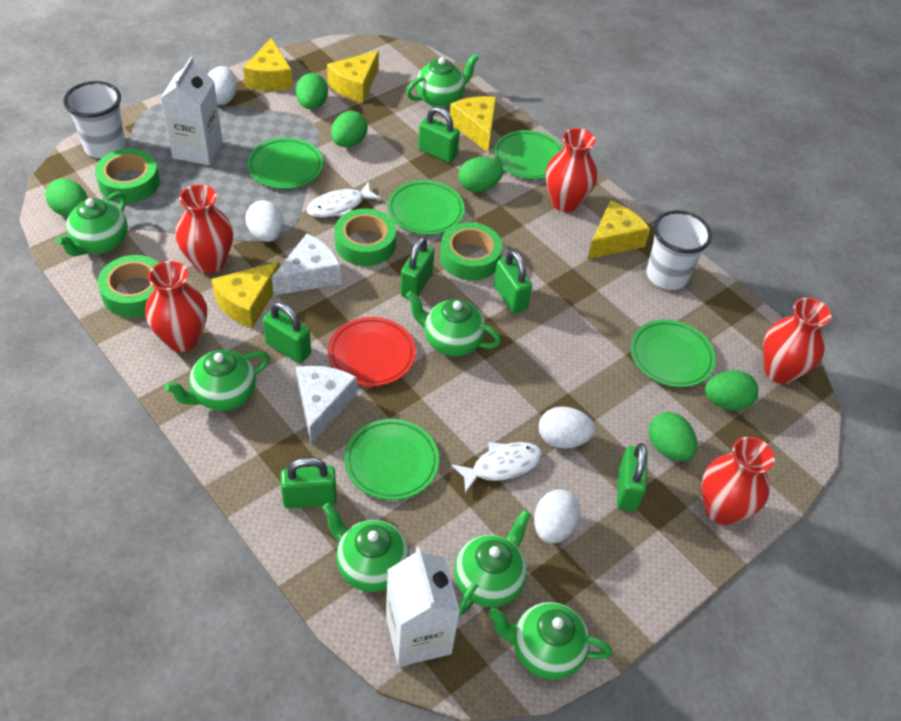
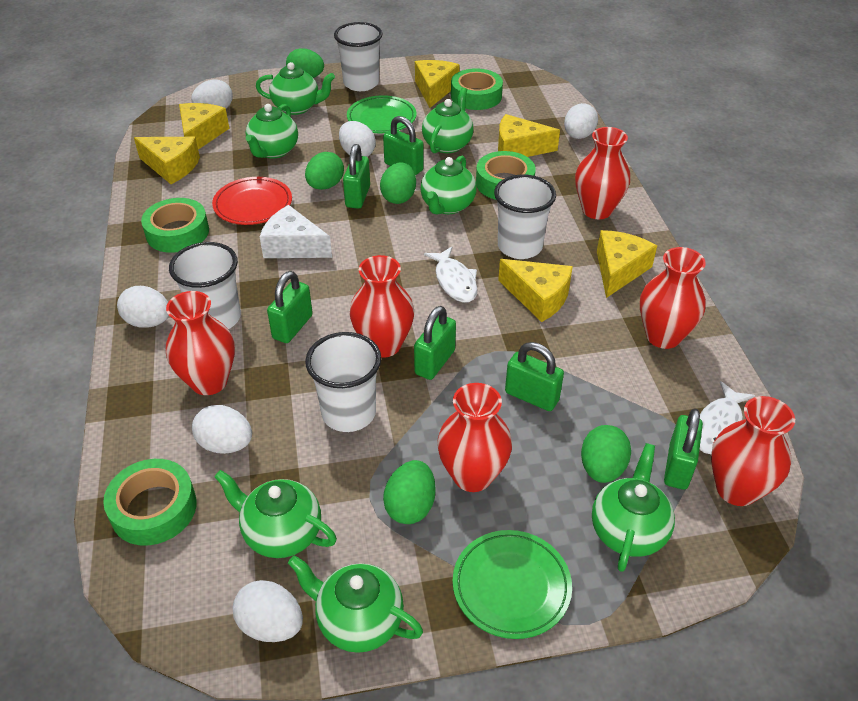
green egg: 6 -> 5
green plate: 5 -> 2
red vase: 5 -> 6
white carton: 2 -> 0
white cheese: 2 -> 1
white cup: 2 -> 4
white egg: 4 -> 6
yellow cheese: 5 -> 6

